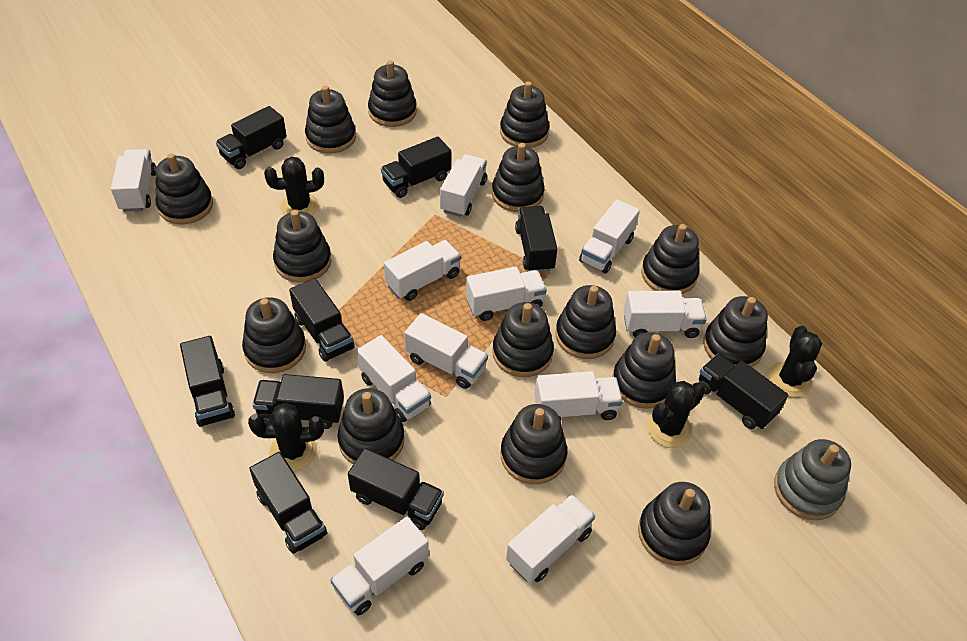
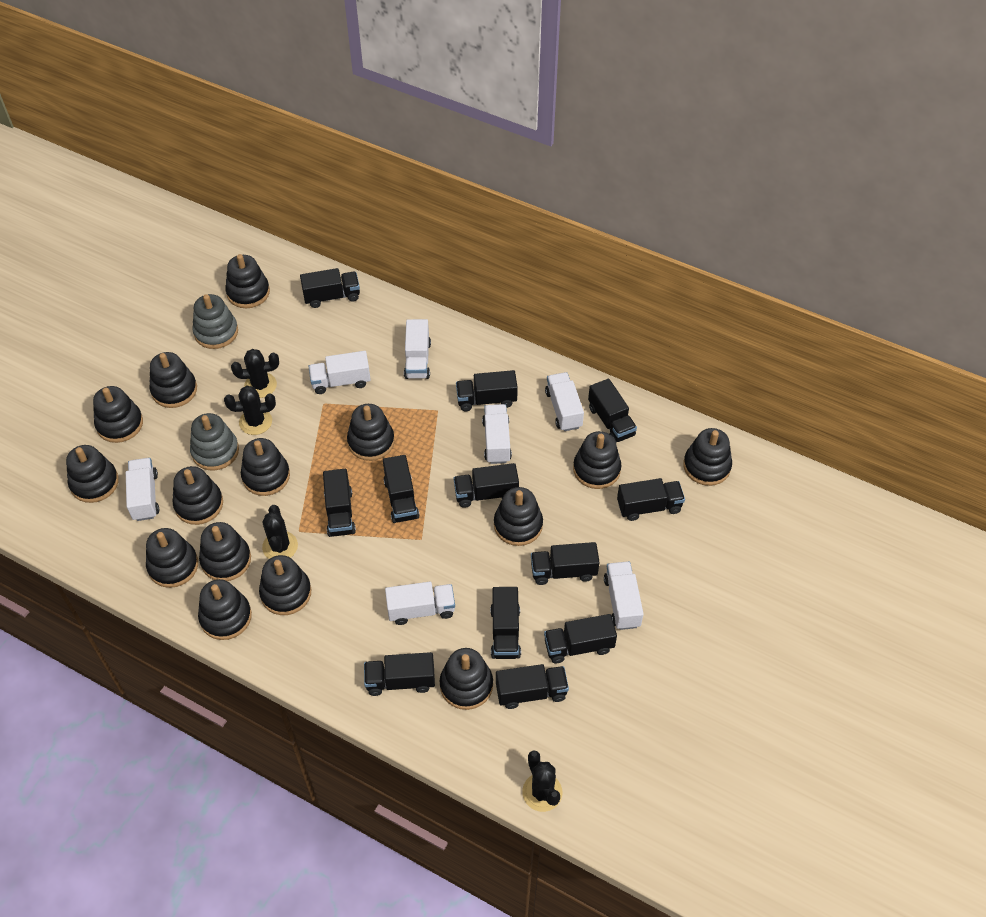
black truck: 9 -> 12
grey stacking toy: 1 -> 2
white truck: 11 -> 7

